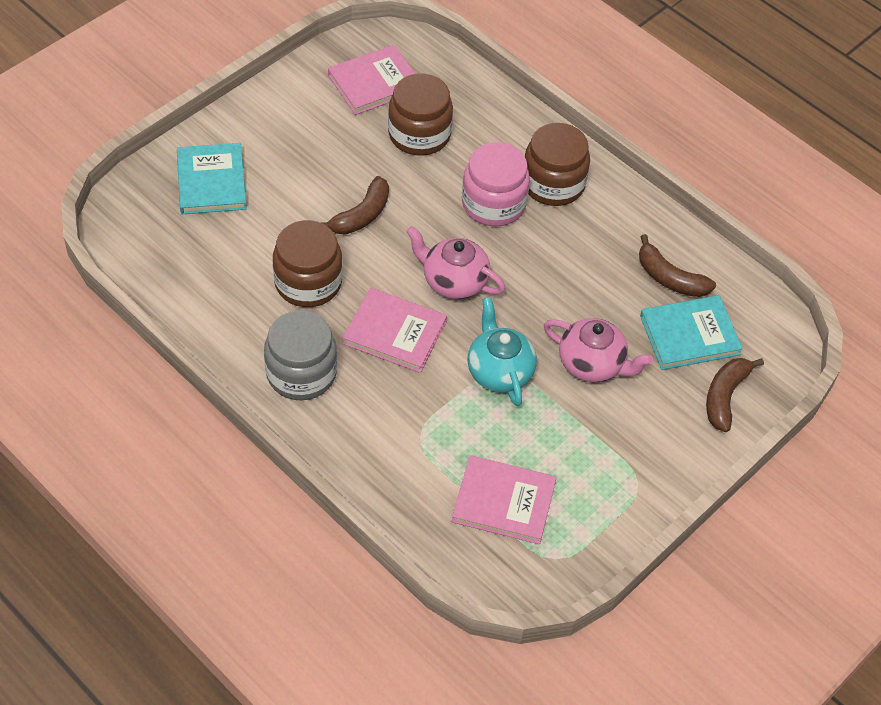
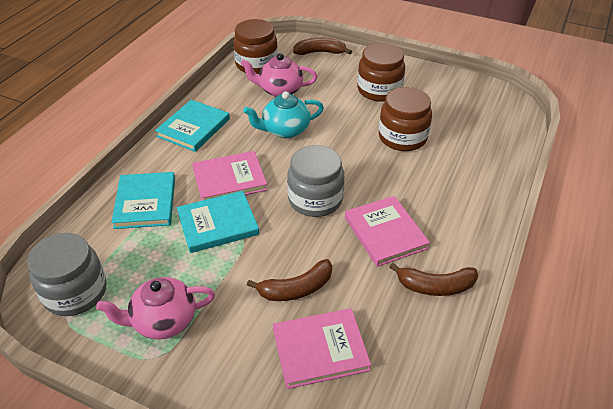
grey jar: 1 -> 2
pink jar: 1 -> 0
turquoise book: 2 -> 3

